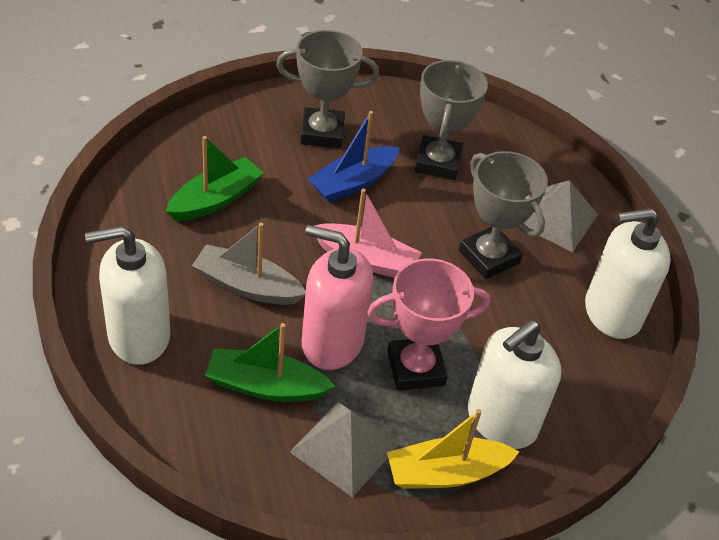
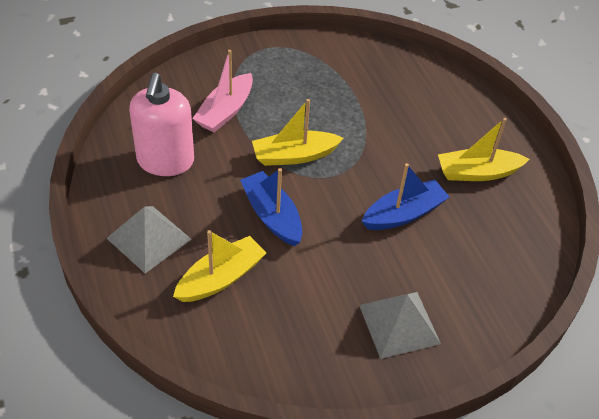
blue boat: 1 -> 2
green boat: 2 -> 0
grey boat: 1 -> 0
grey trophy: 3 -> 0
pink trophy: 1 -> 0
white soap dispenser: 3 -> 0
yellow boat: 1 -> 3

